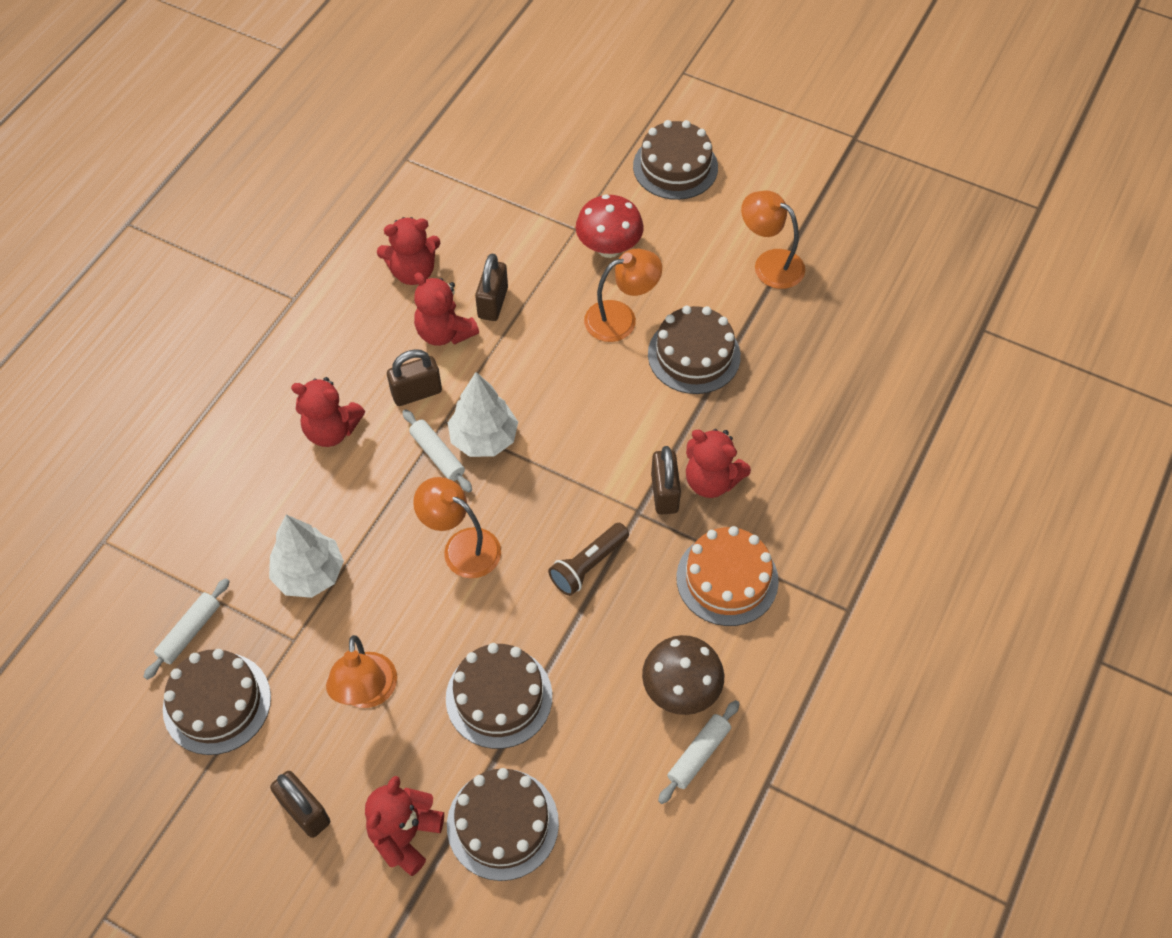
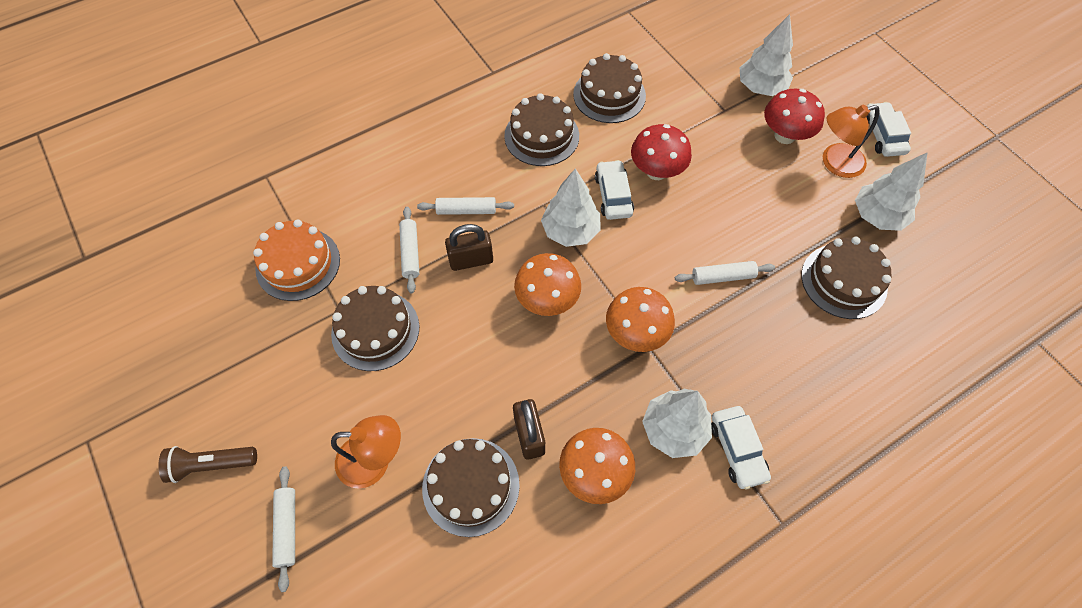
brown mushroom: 1 -> 0
brown padlock: 4 -> 2
orange lamp: 4 -> 2
orange mushroom: 0 -> 3
red mushroom: 1 -> 2
red teddy bear: 5 -> 0
white car: 0 -> 3
white rolling pin: 3 -> 4
white tree: 2 -> 4

